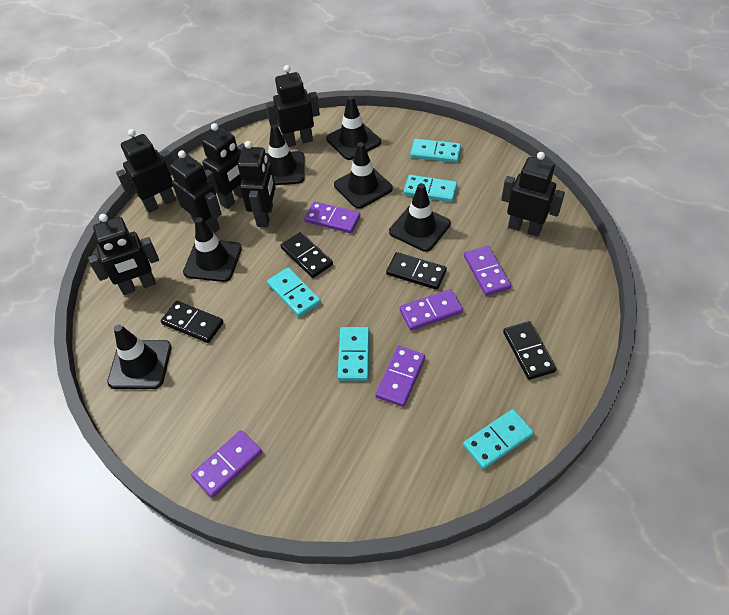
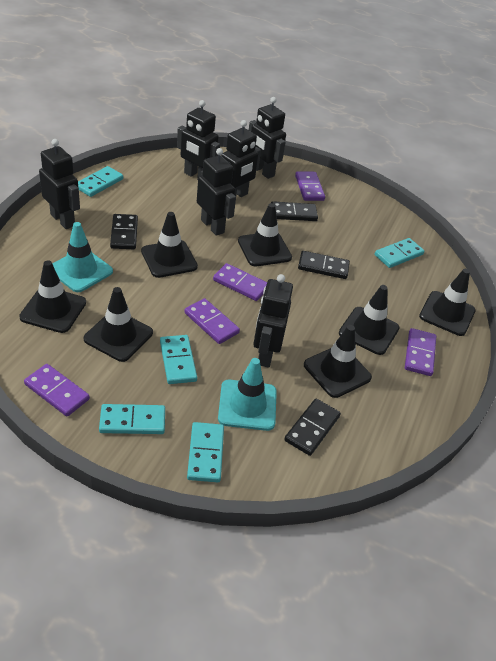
black robot: 7 -> 6
black traffic cone: 6 -> 7
turquoise traffic cone: 0 -> 2

